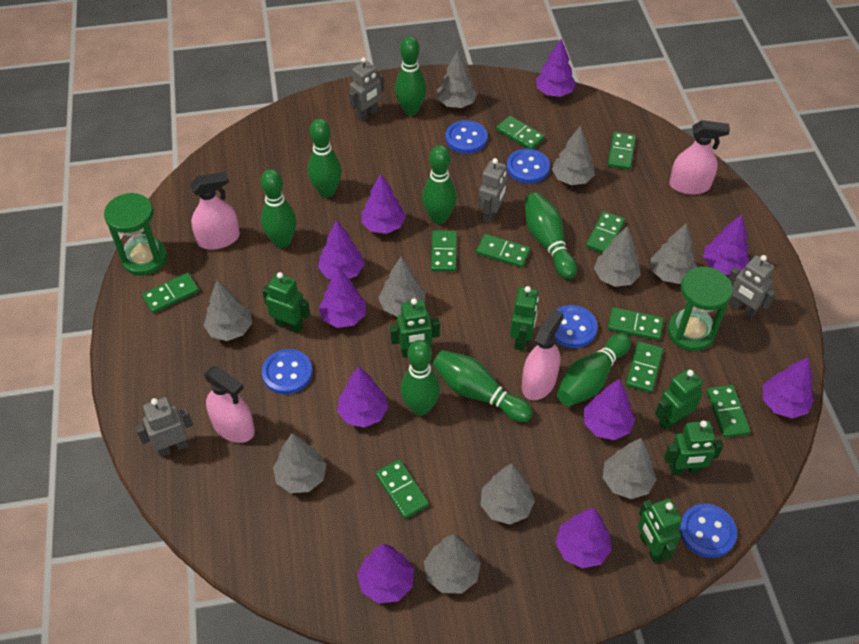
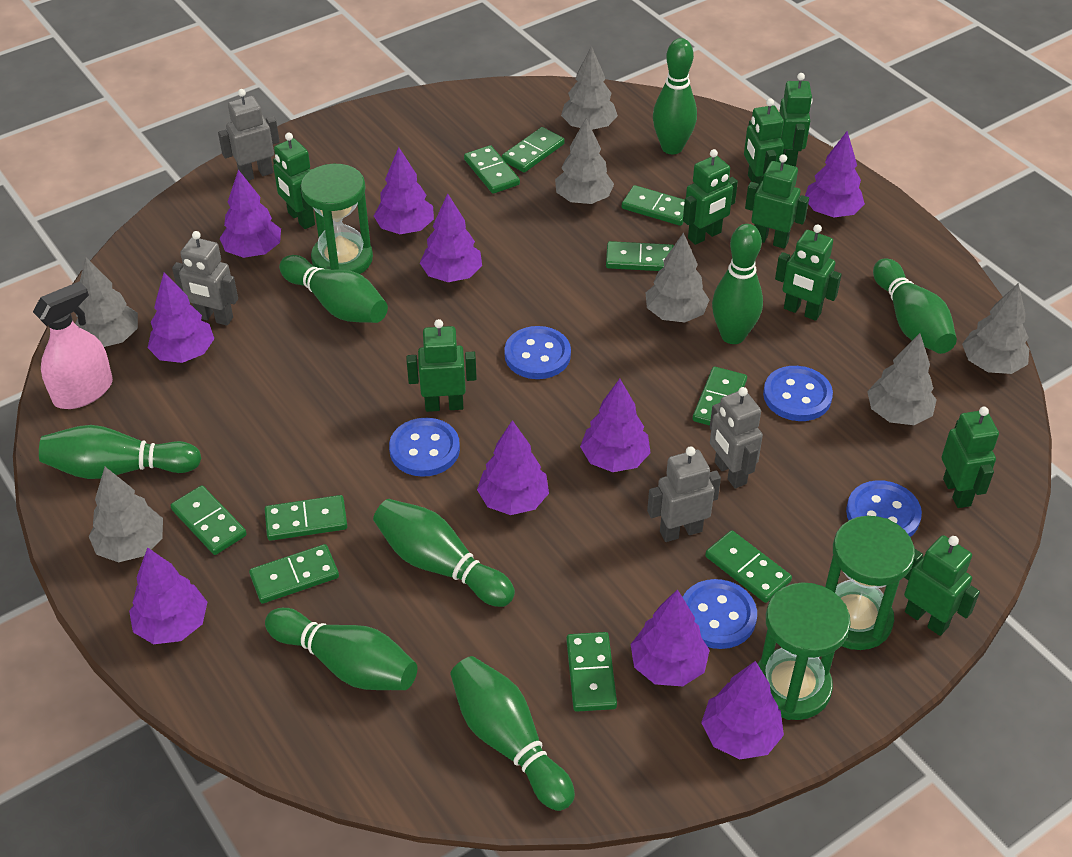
green hourglass: 2 -> 3
green robot: 6 -> 9
grey tree: 10 -> 7
pink spray bottle: 4 -> 1

